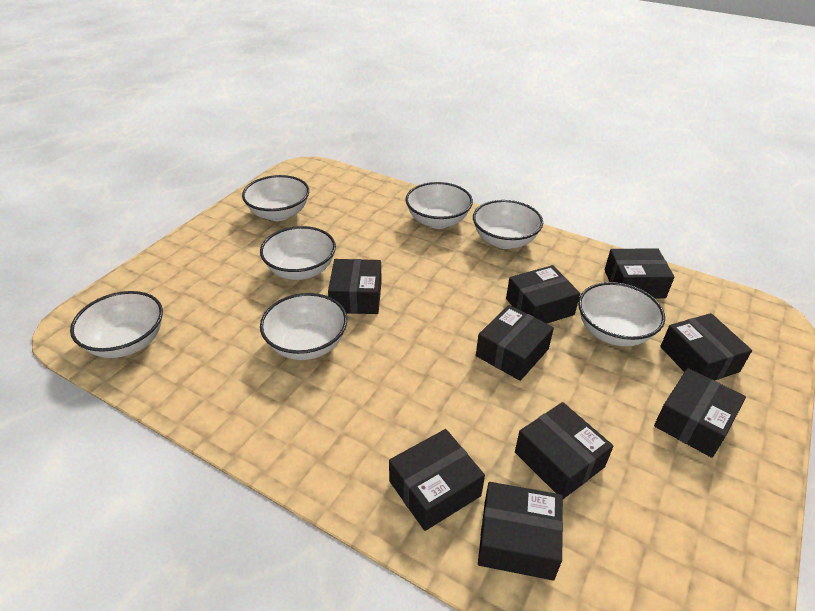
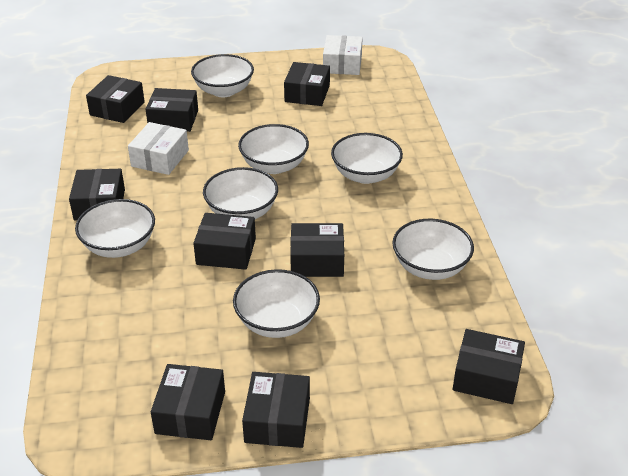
white box: 0 -> 2

